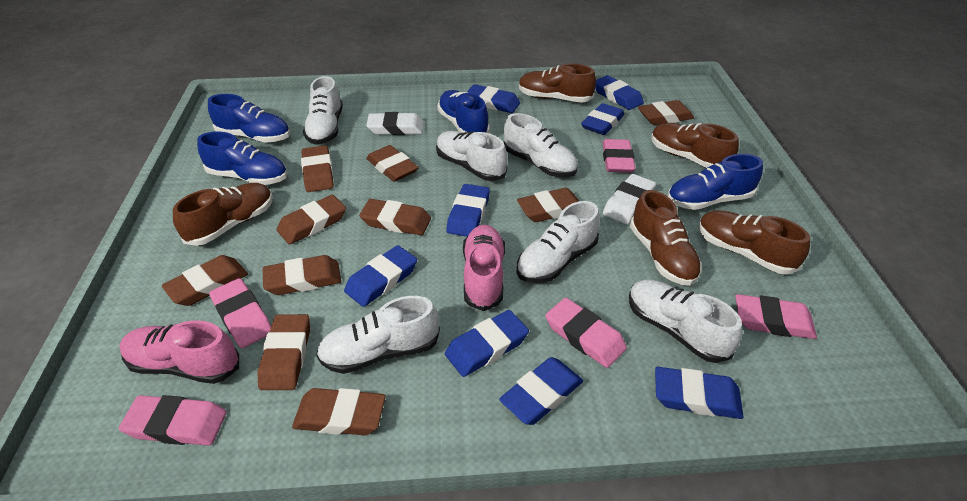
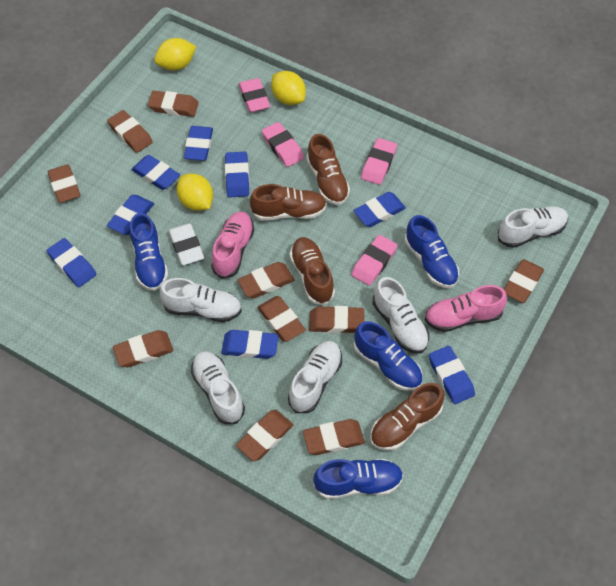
brown shoe: 5 -> 4
pink eraser: 5 -> 4
white eraser: 2 -> 1
white shoe: 6 -> 5
yellow lemon: 0 -> 3

